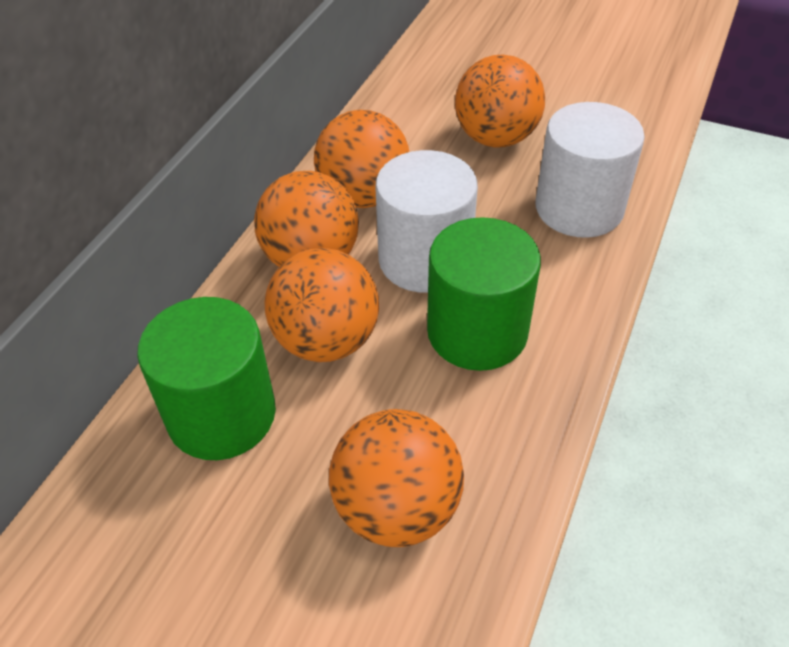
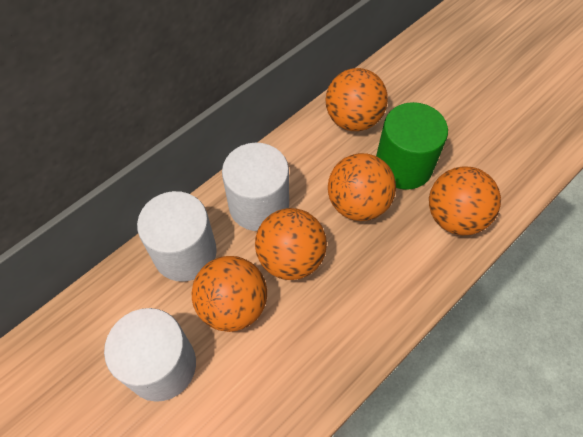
green cylinder: 2 -> 1
white cylinder: 2 -> 3

